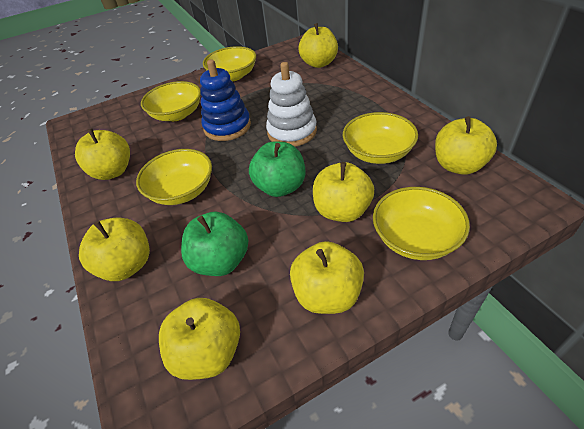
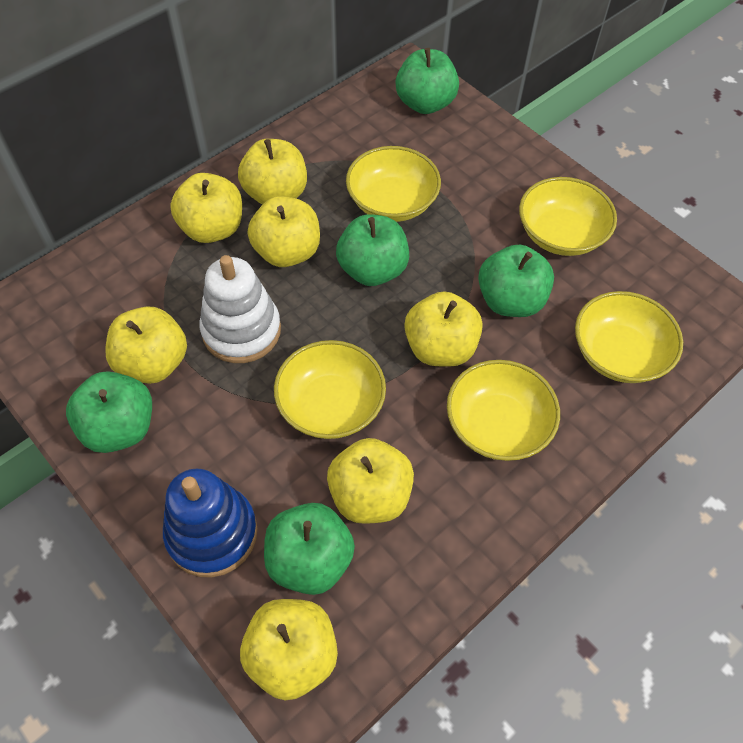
green apple: 2 -> 5

